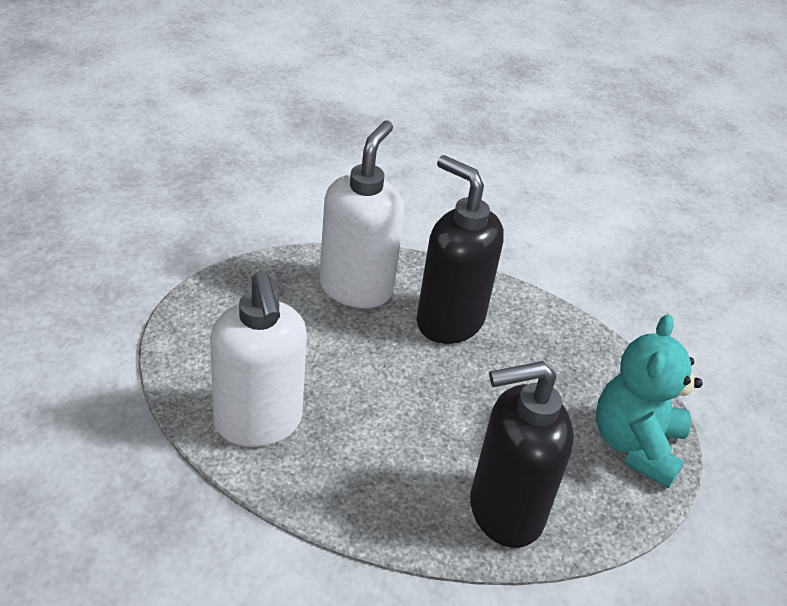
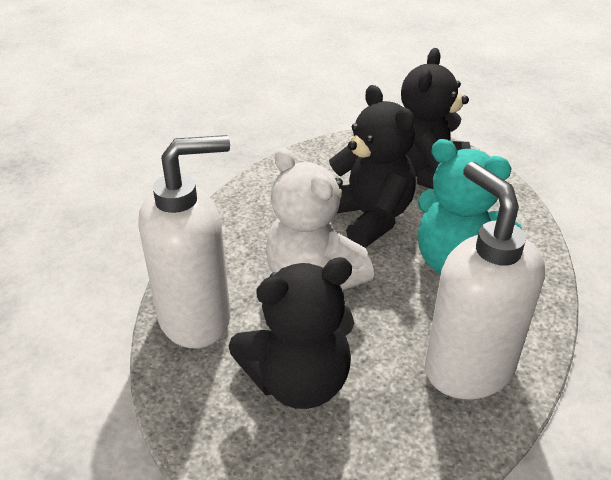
black soap dispenser: 2 -> 0
black teddy bear: 0 -> 3
white teddy bear: 0 -> 1

